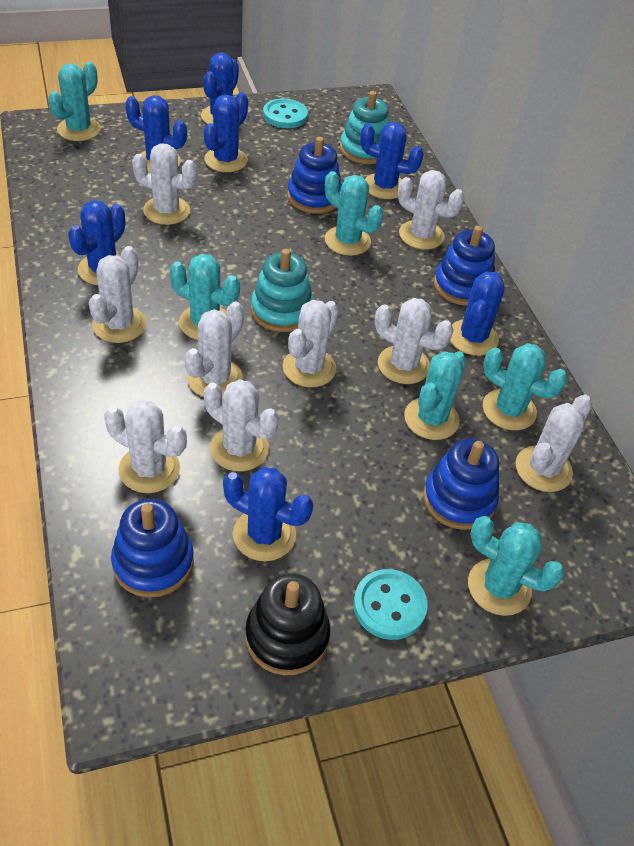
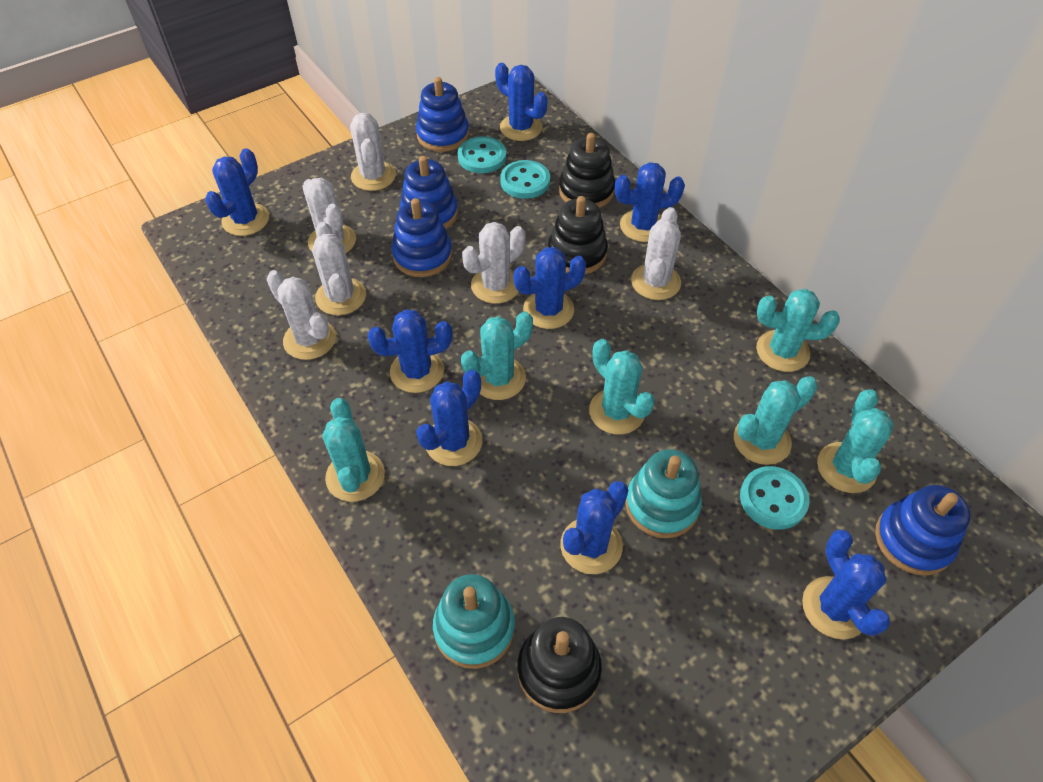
black stacking toy: 1 -> 3
blue cactus: 7 -> 8
turquoise button: 2 -> 3
white cactus: 9 -> 6

